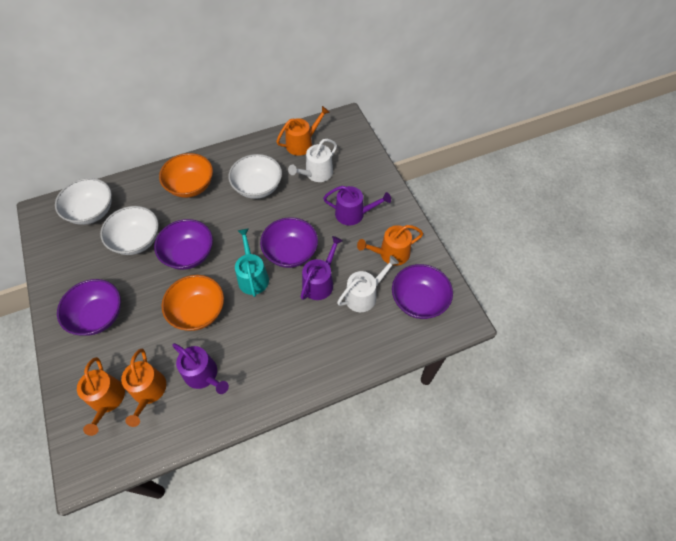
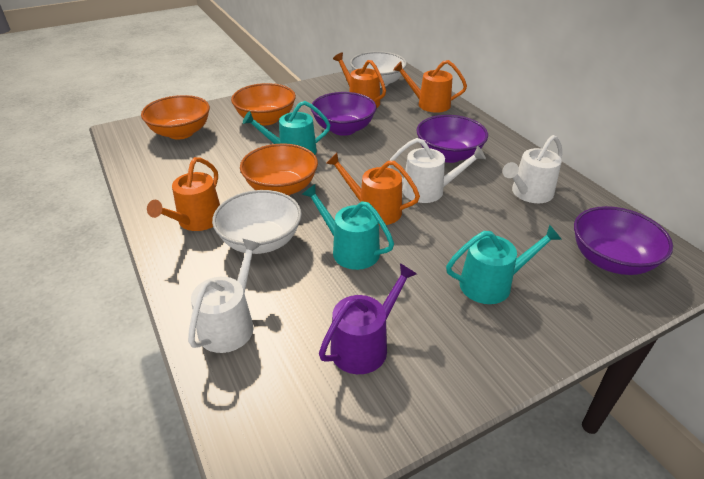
orange bowl: 2 -> 3
purple bowl: 4 -> 3
purple watering can: 3 -> 1
turquoise watering can: 1 -> 3
white bowl: 3 -> 2
white watering can: 2 -> 3

